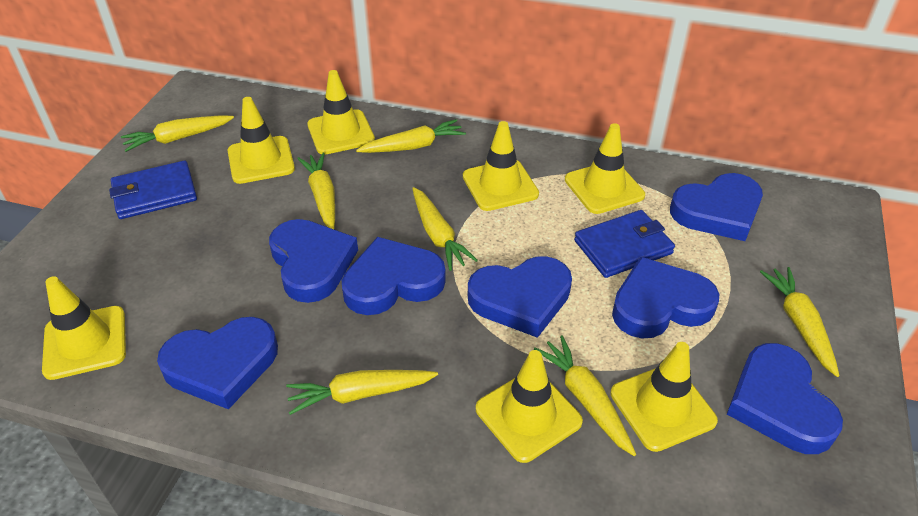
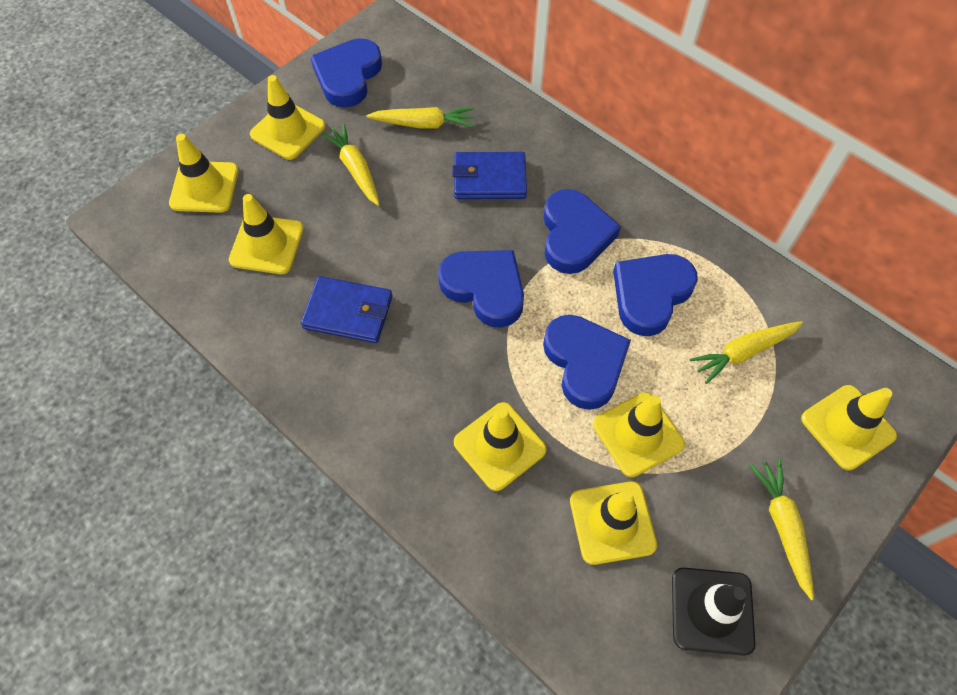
black traffic cone: 0 -> 1
blue heart: 7 -> 5
yellow carrot: 7 -> 4

